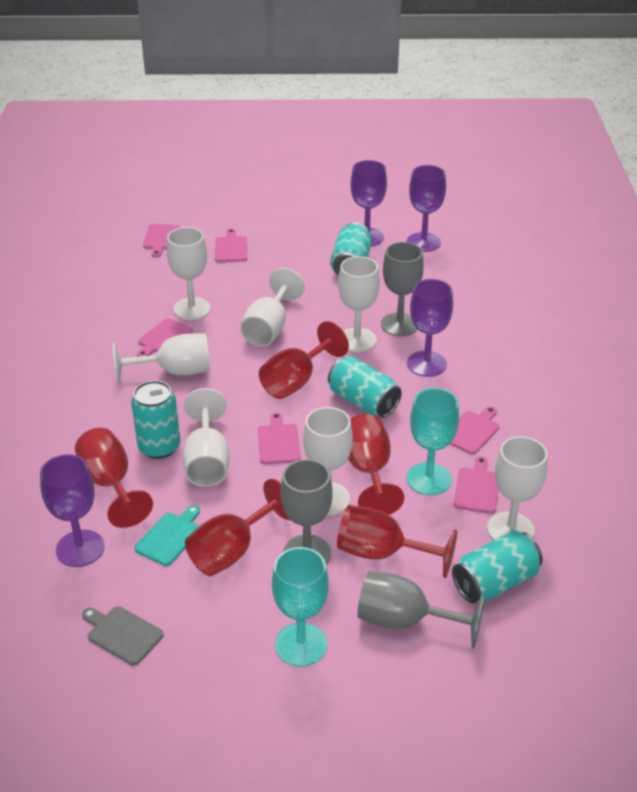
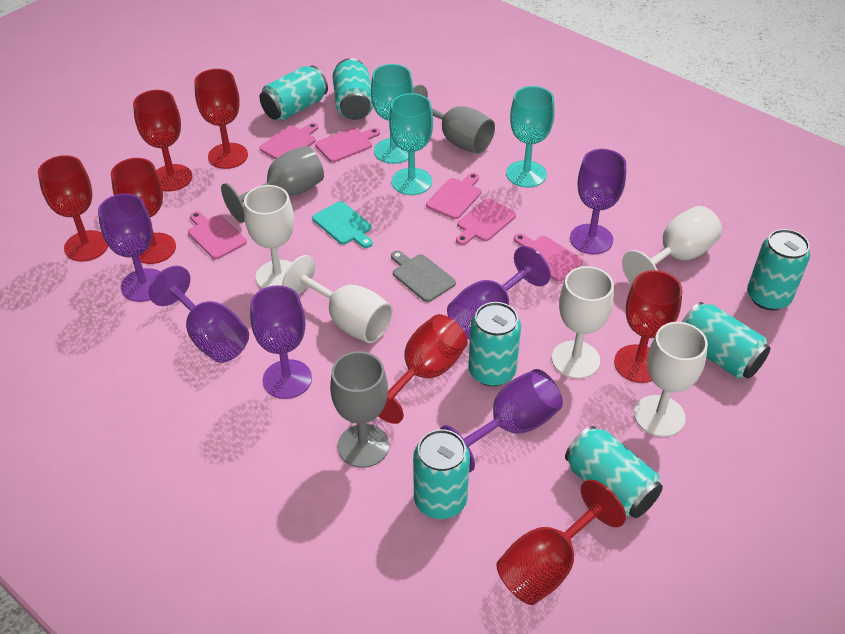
purple goblet: 4 -> 6
red goblet: 5 -> 7
turquoise can: 4 -> 7
turquoise goblet: 2 -> 3
white goblet: 7 -> 5

